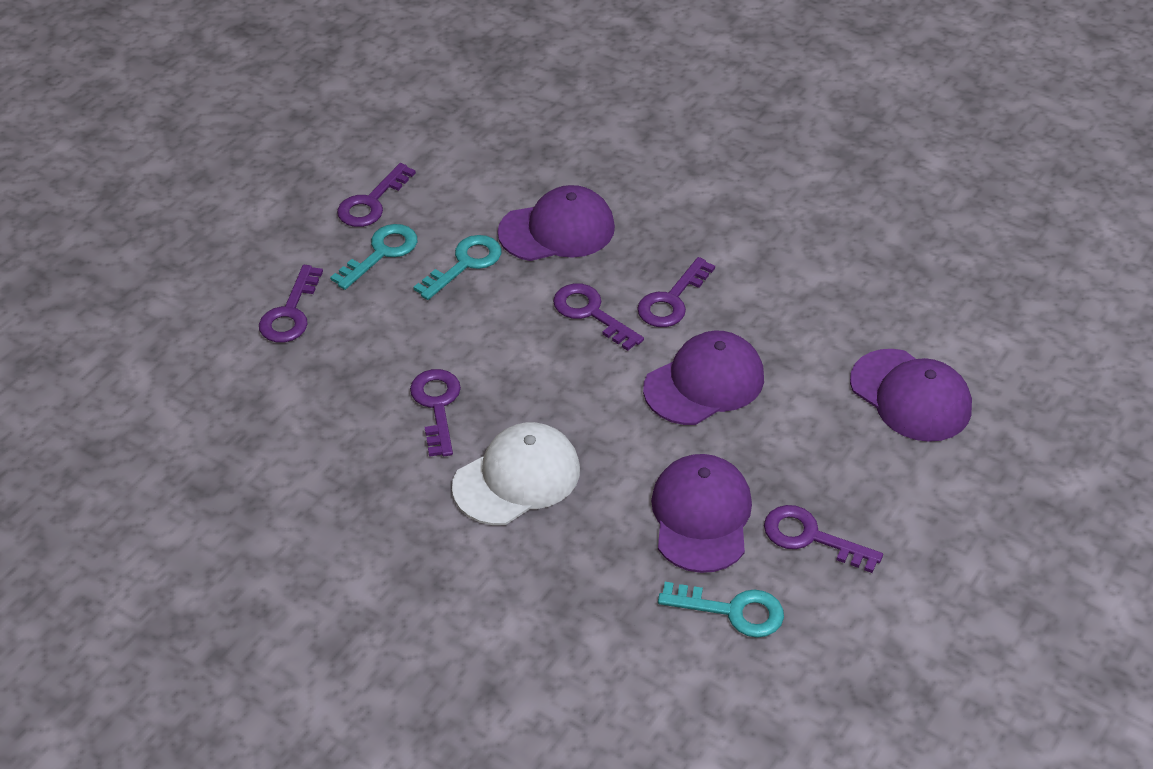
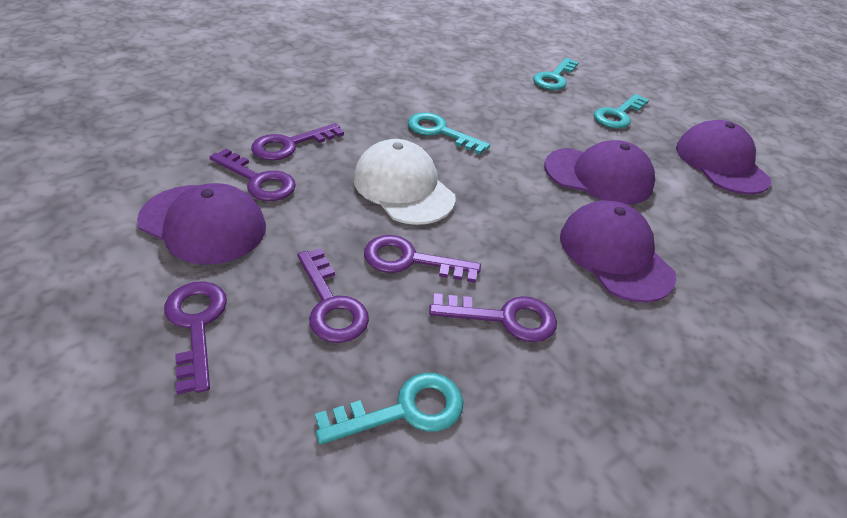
turquoise key: 3 -> 4

